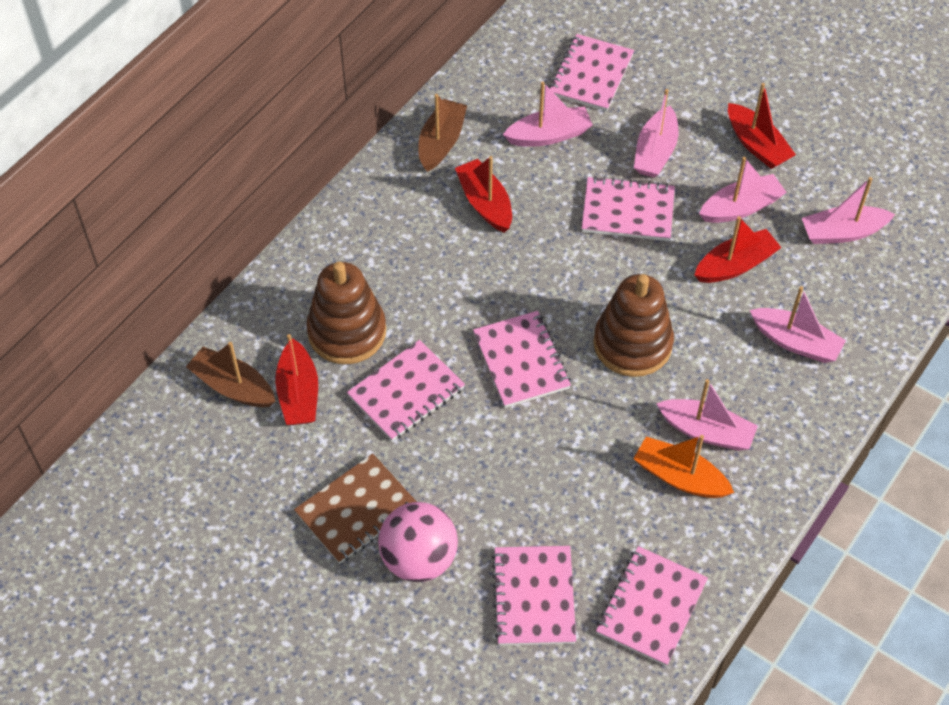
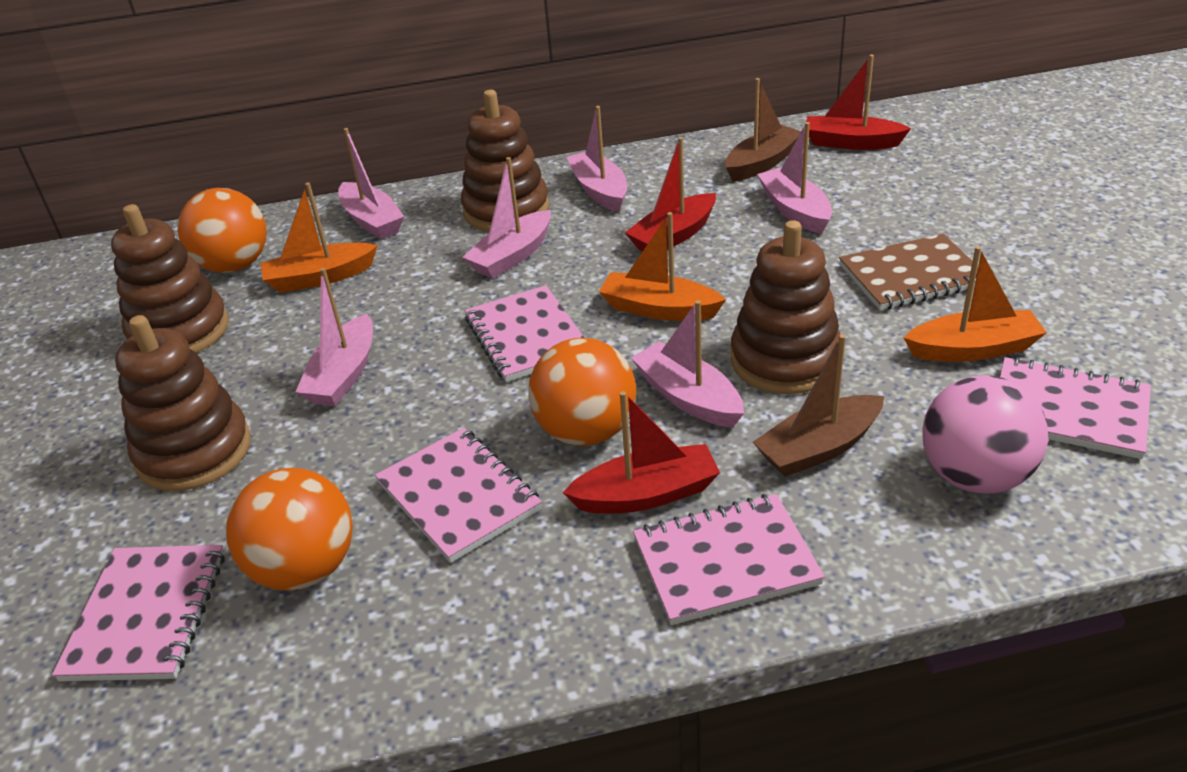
brown stacking toy: 2 -> 4
orange ball: 0 -> 3
orange boat: 1 -> 3
pink notebook: 6 -> 5
red boat: 4 -> 3

